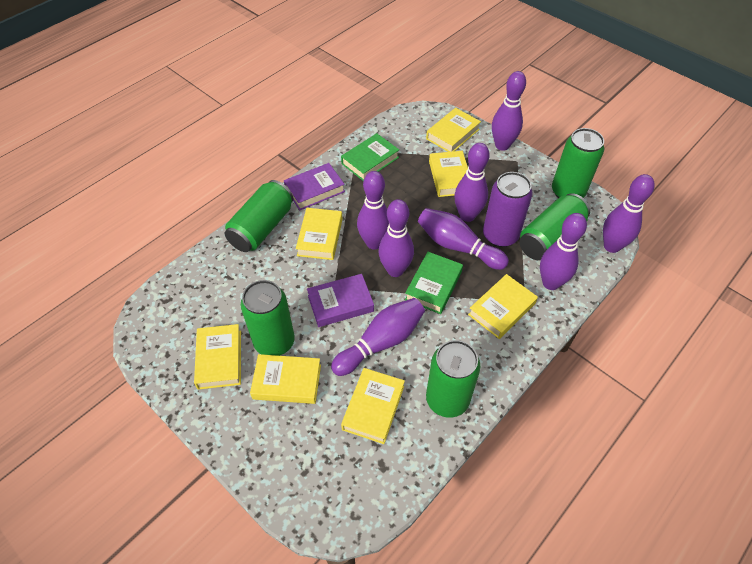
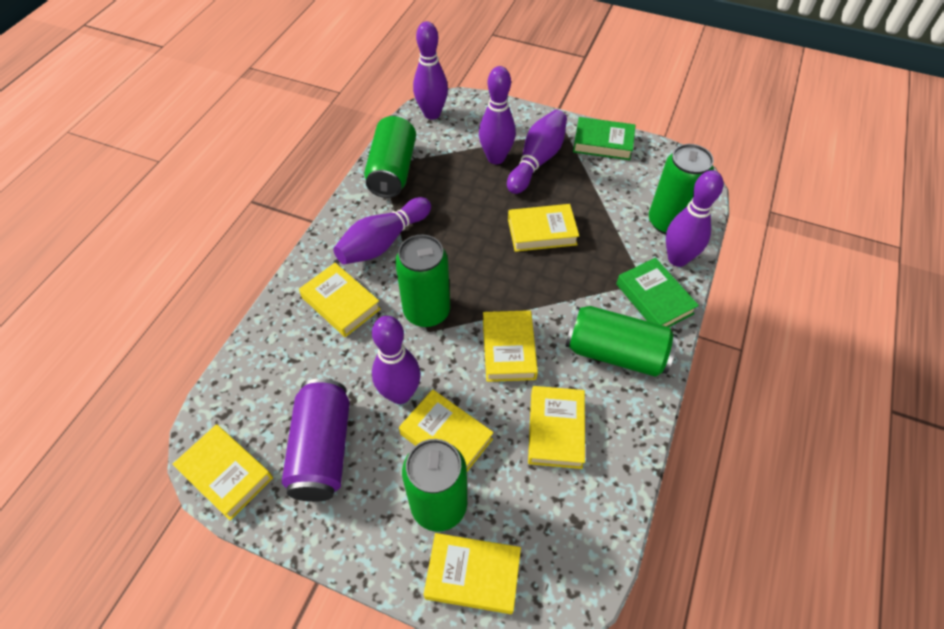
purple book: 2 -> 0
purple bowling pin: 8 -> 6

